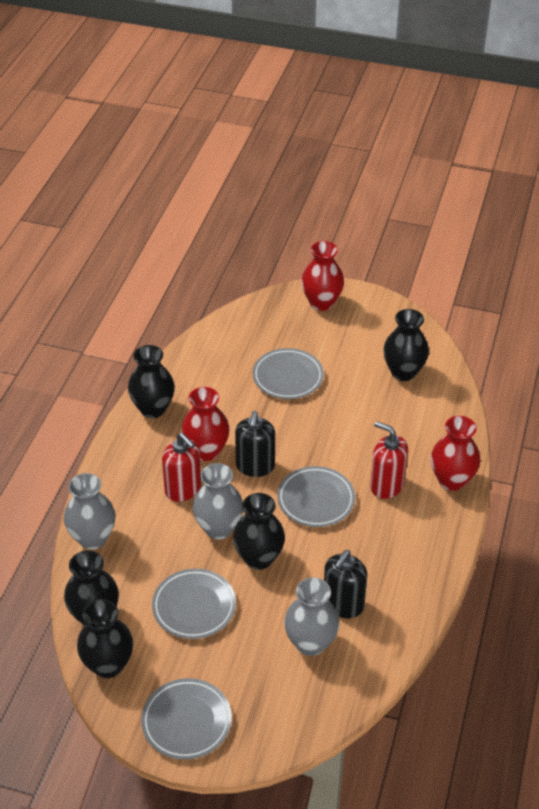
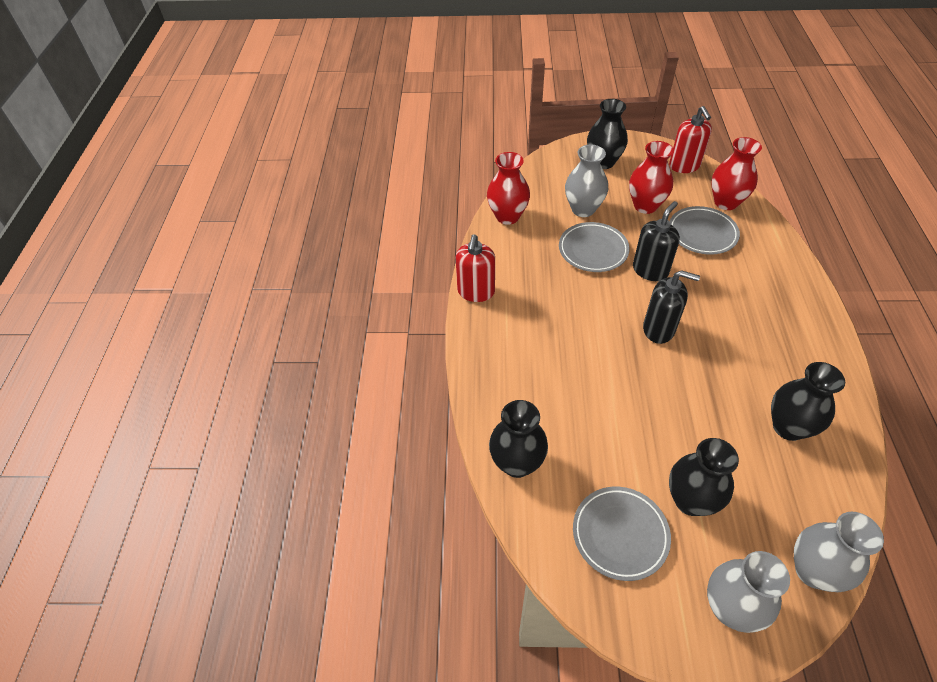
black vase: 5 -> 4
grey plate: 4 -> 3

